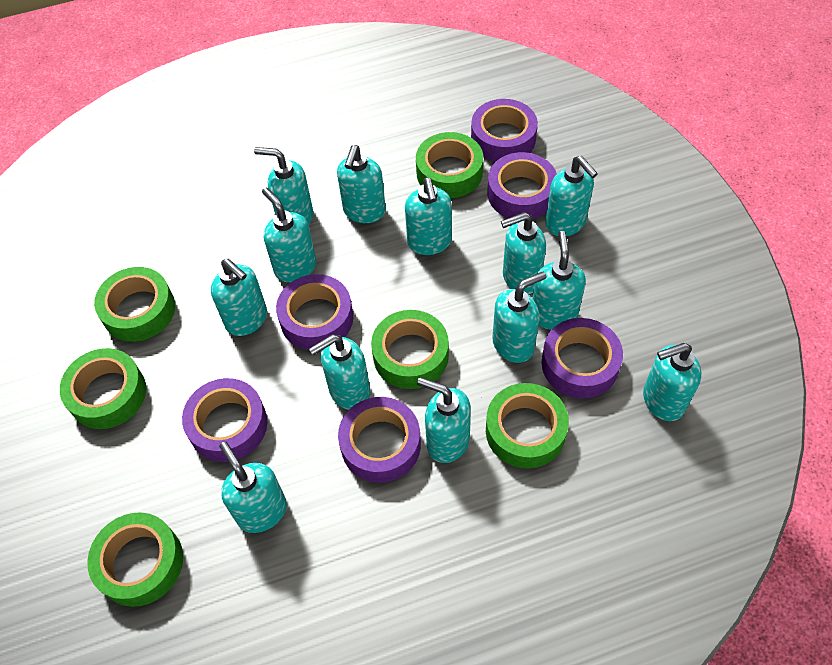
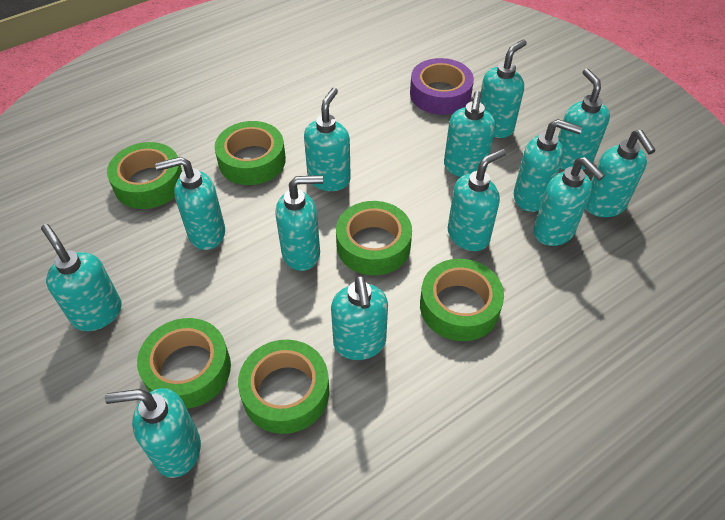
purple tape: 6 -> 1

